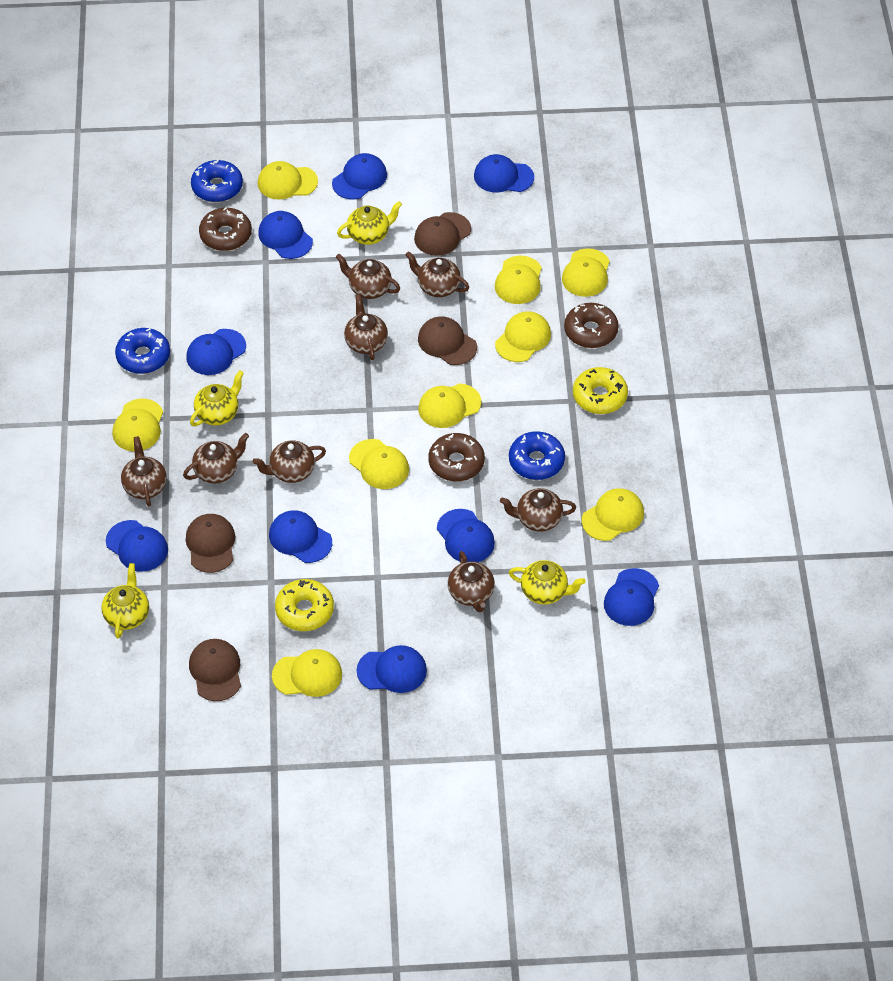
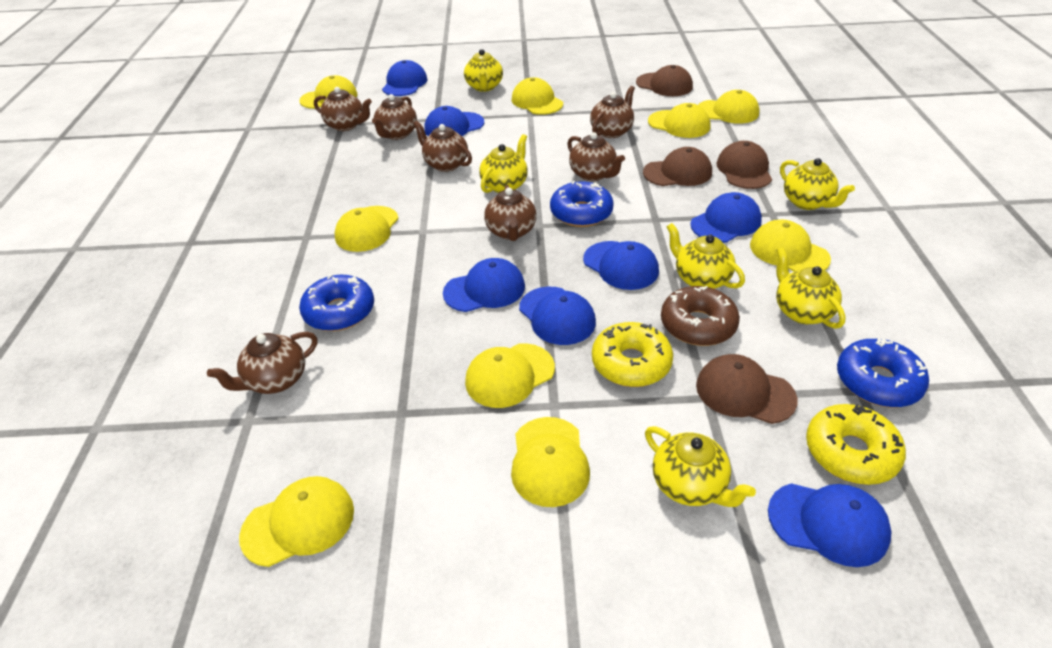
blue cap: 9 -> 7
brown donut: 3 -> 1
brown teapot: 8 -> 7
yellow teapot: 4 -> 6

